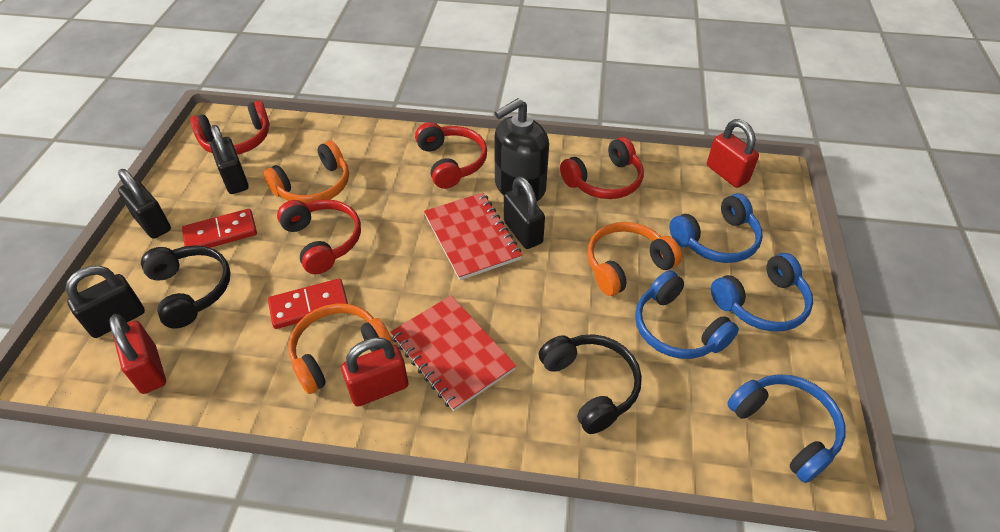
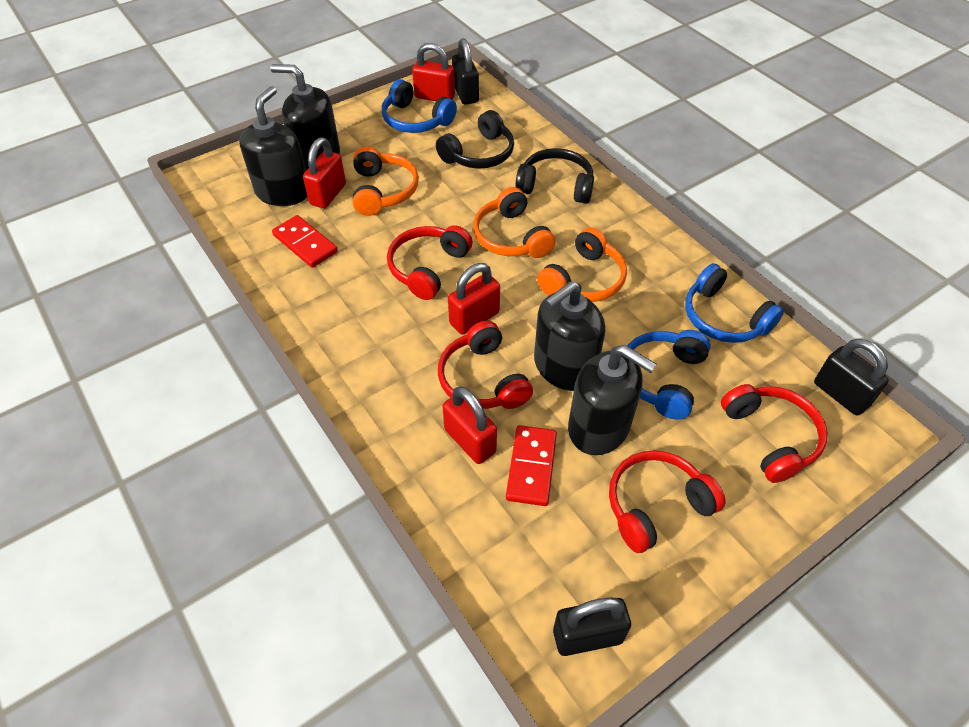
black padlock: 4 -> 3
black soap dispenser: 1 -> 4
blue headphones: 4 -> 3
red notebook: 2 -> 0
red padlock: 3 -> 4

